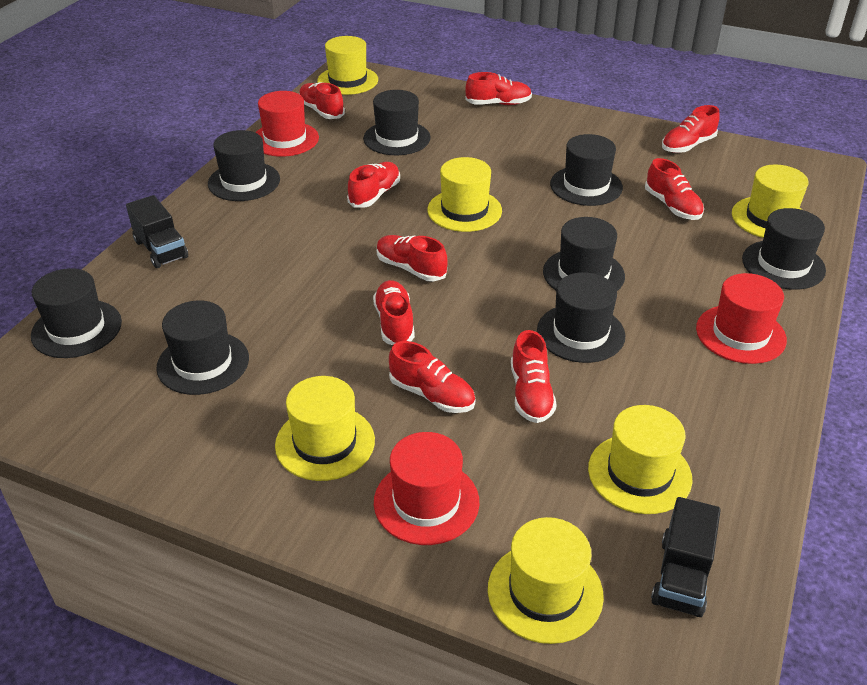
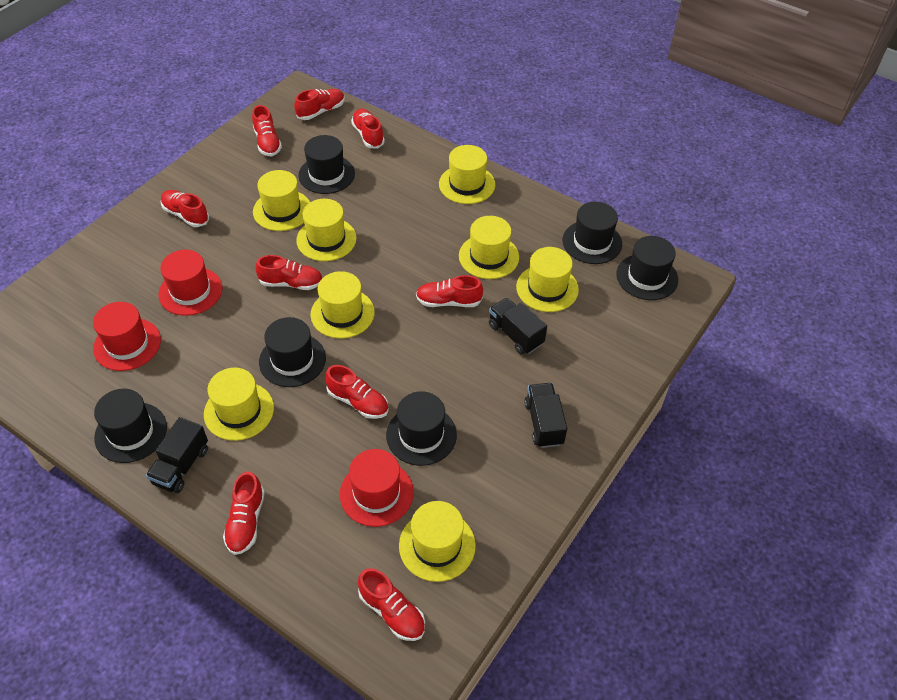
black hat: 8 -> 6
black truck: 2 -> 3
yellow hat: 6 -> 8

